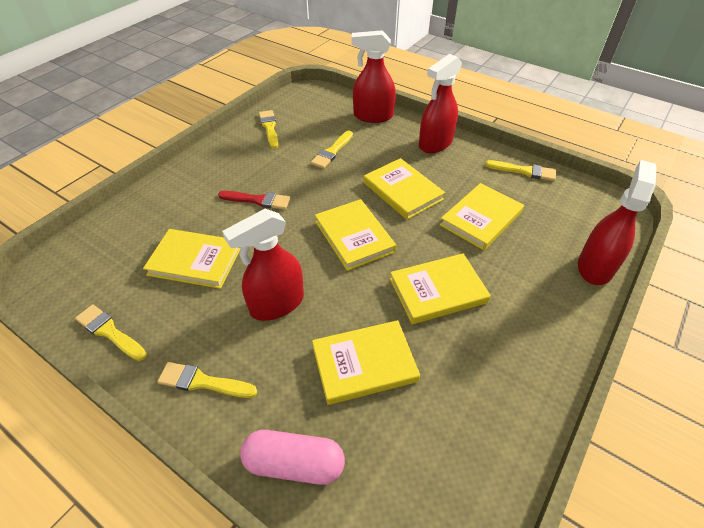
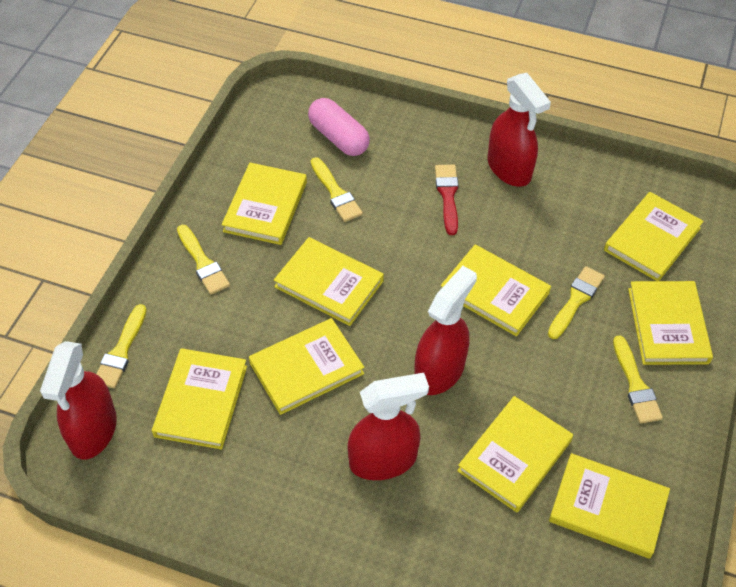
yellow book: 6 -> 9

